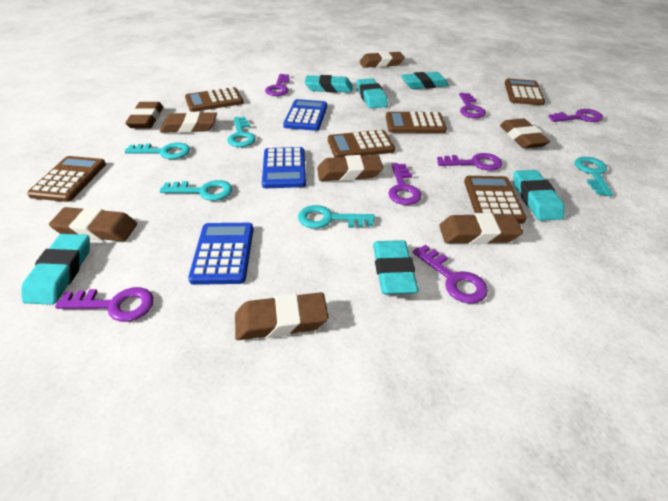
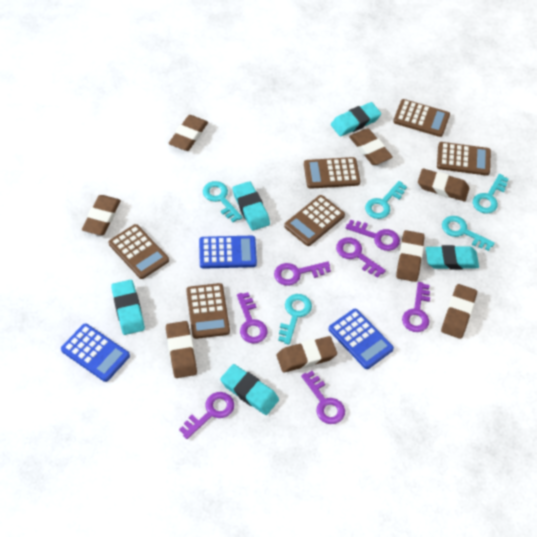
turquoise eraser: 6 -> 5

